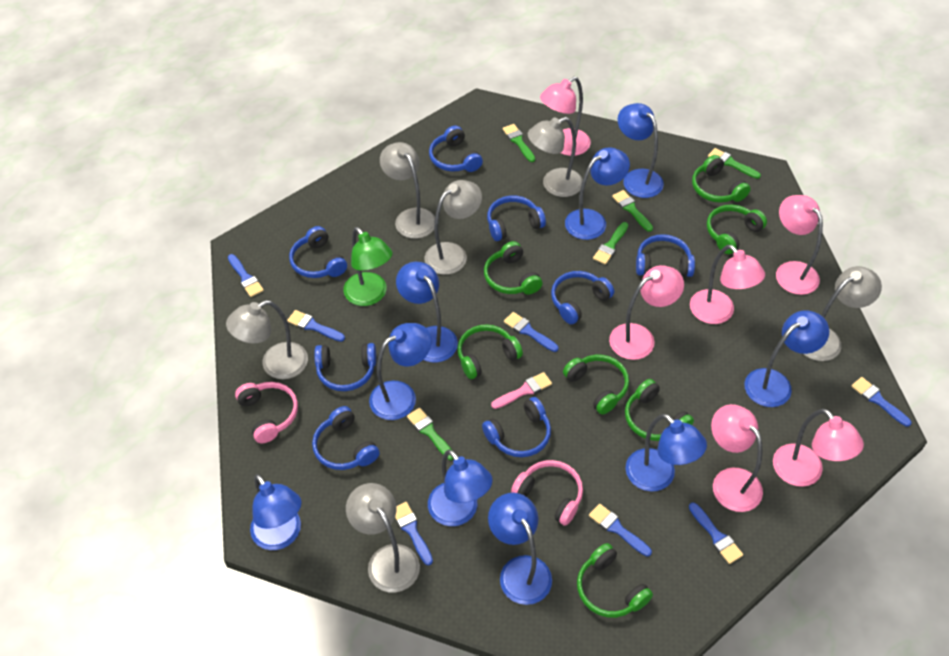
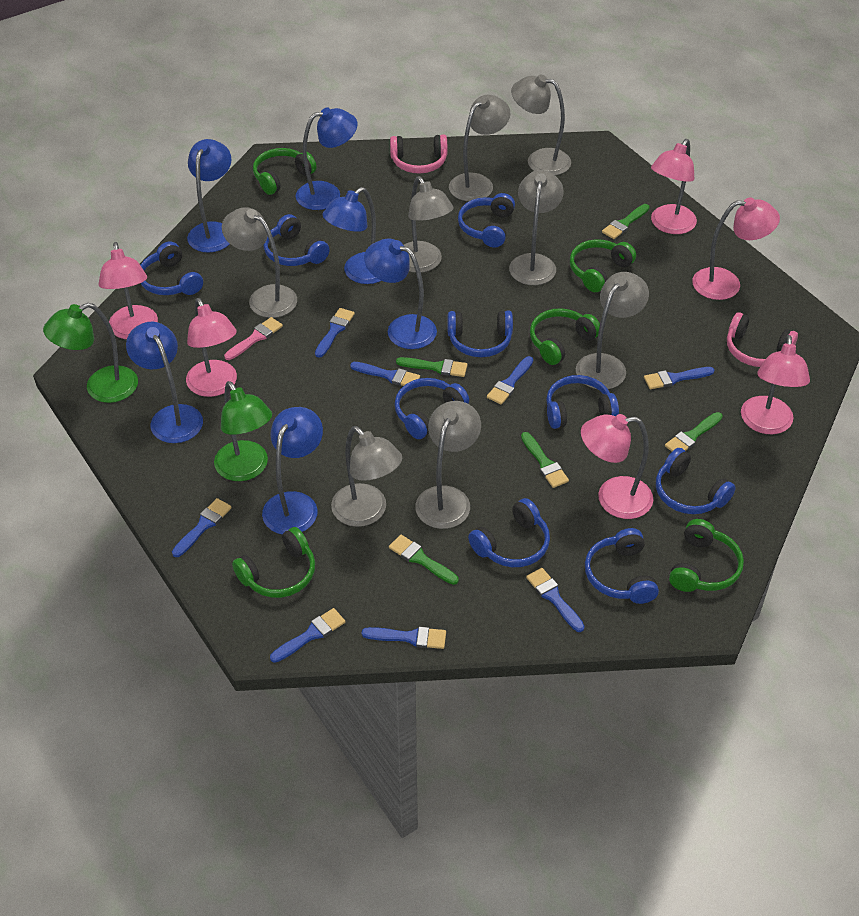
blue brush: 7 -> 8
blue headphones: 8 -> 9
blue lamp: 9 -> 6
green headphones: 7 -> 5
green lamp: 1 -> 2
grey lamp: 6 -> 8

